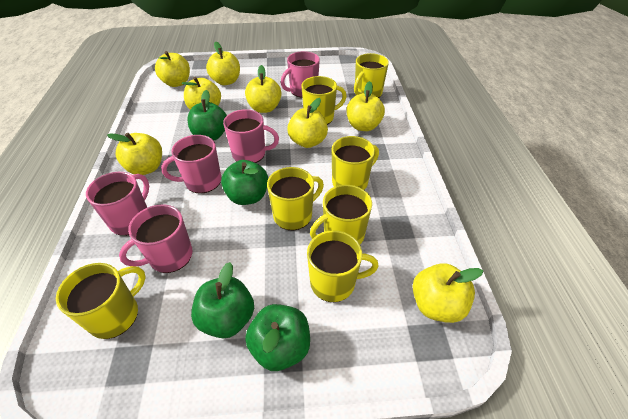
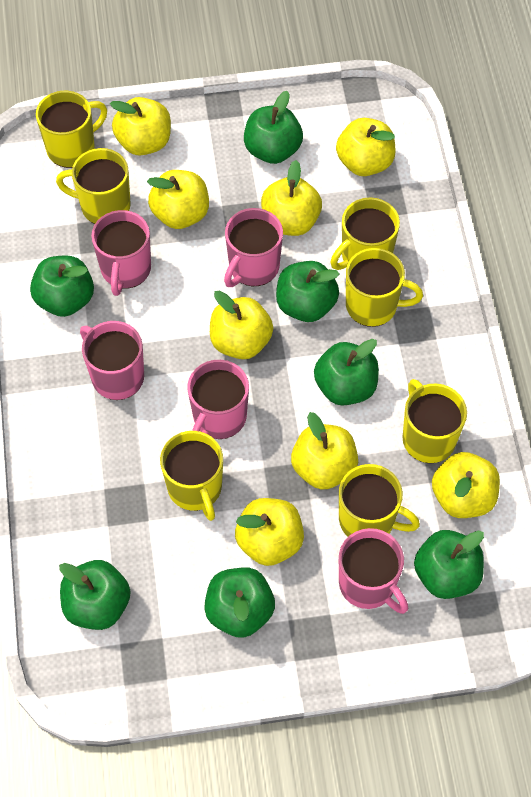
green apple: 4 -> 7

